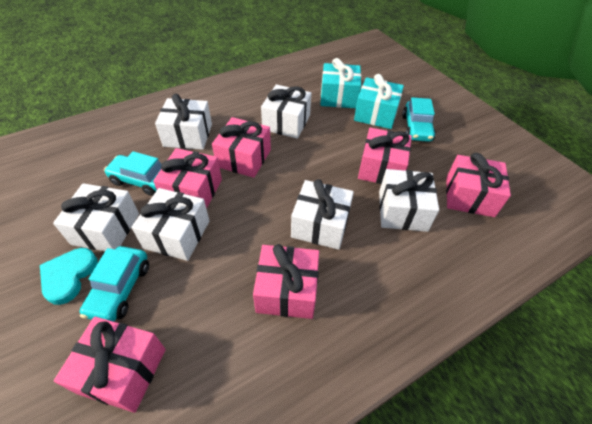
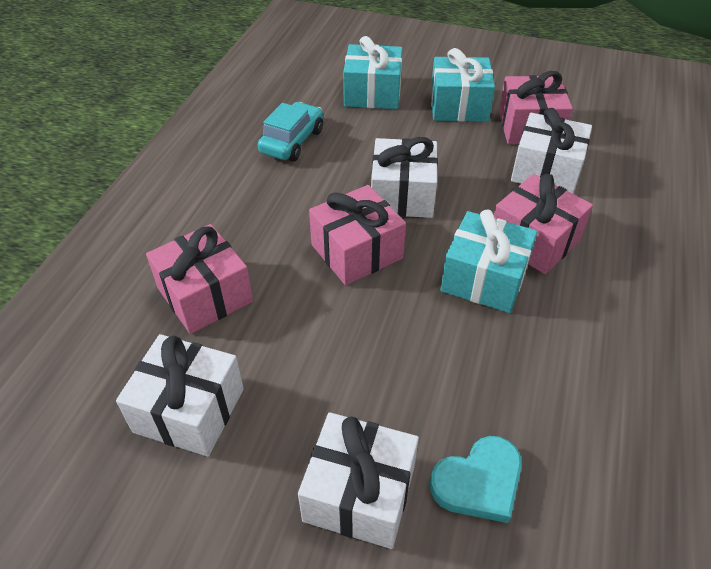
pink gift: 6 -> 4
turquoise car: 3 -> 1
turquoise gift: 2 -> 3
white gift: 6 -> 4

